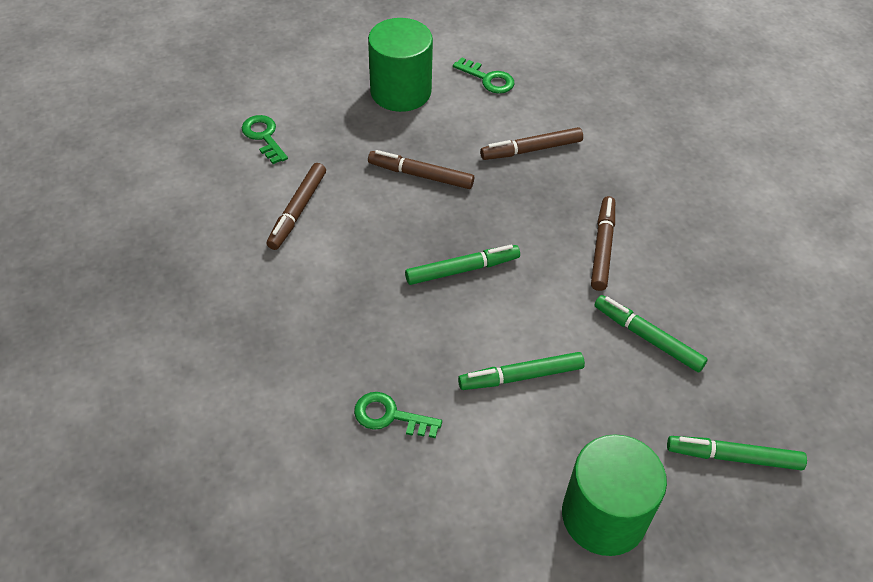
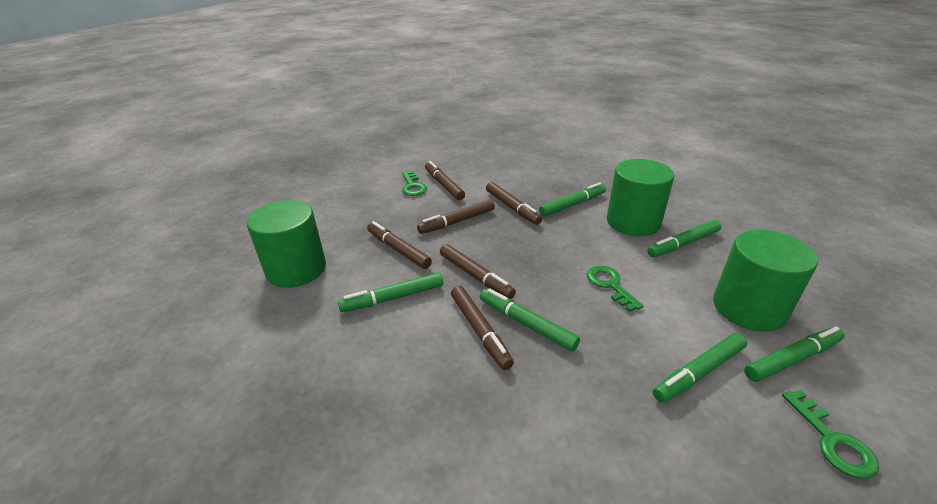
brown marker: 4 -> 6
green cylinder: 2 -> 3
green marker: 4 -> 6

